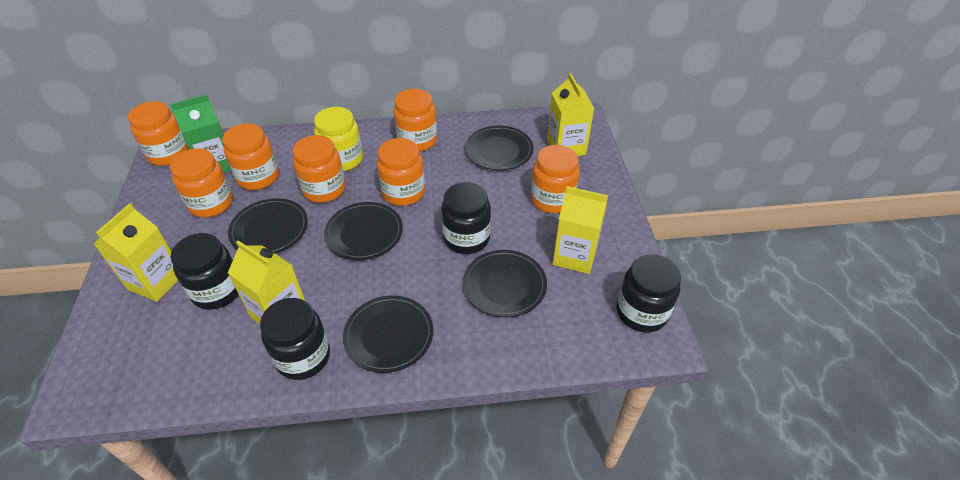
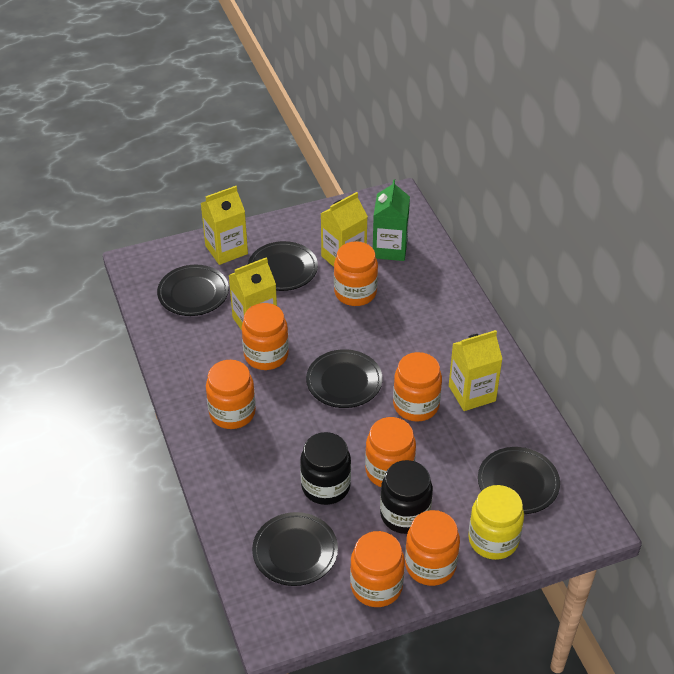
black jar: 4 -> 2

